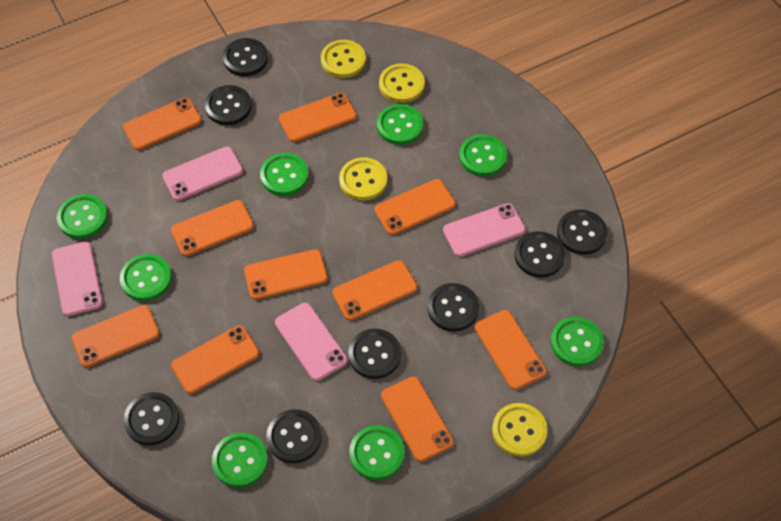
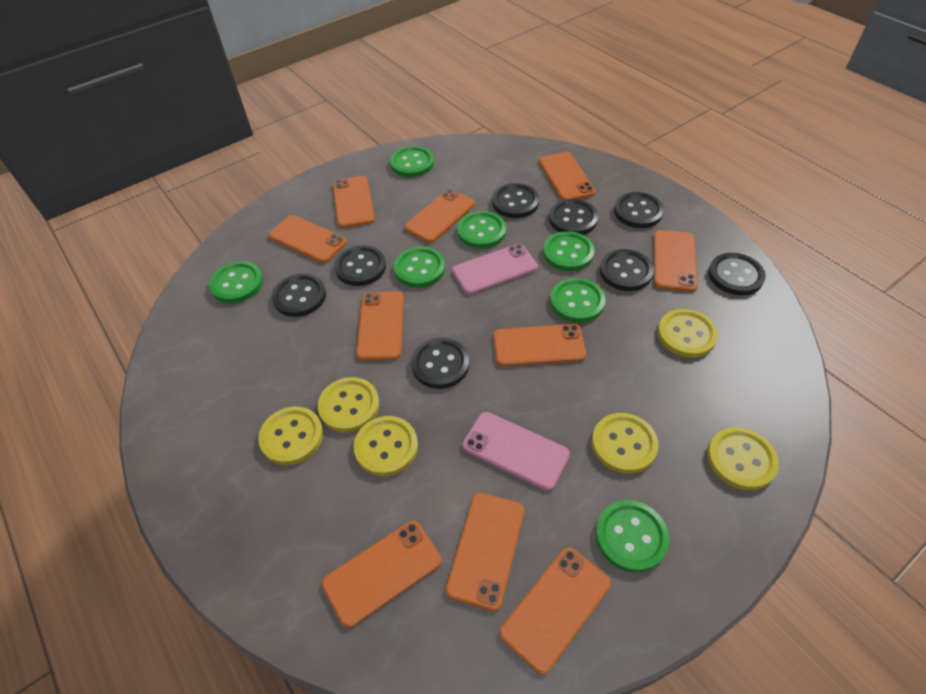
green button: 8 -> 7
pink phone: 4 -> 2
yellow button: 4 -> 6

